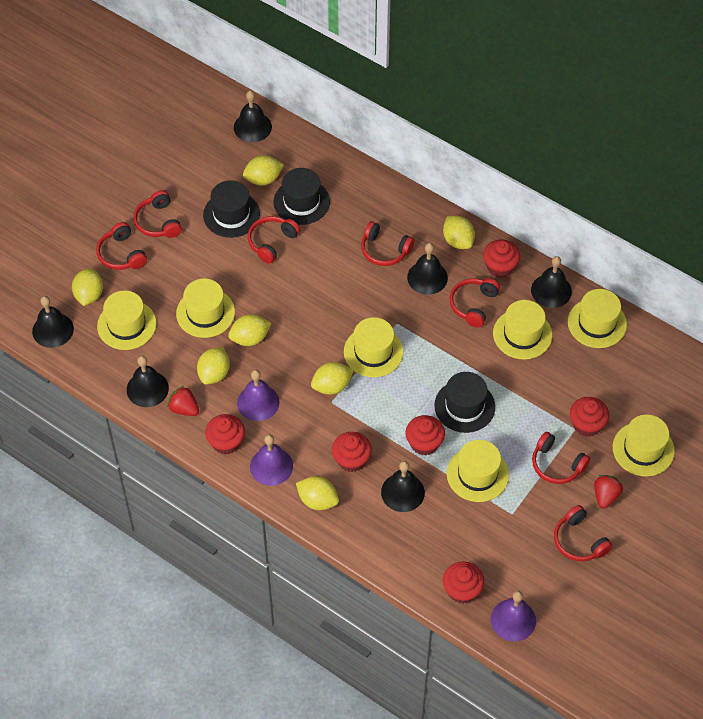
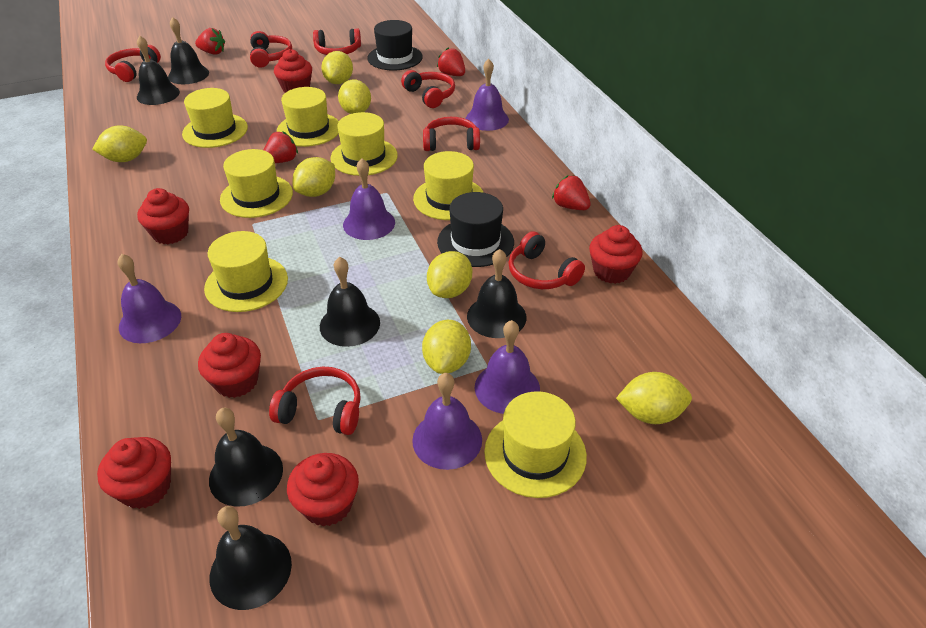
black hat: 3 -> 2
purple bell: 3 -> 5
red strawberry: 2 -> 4

